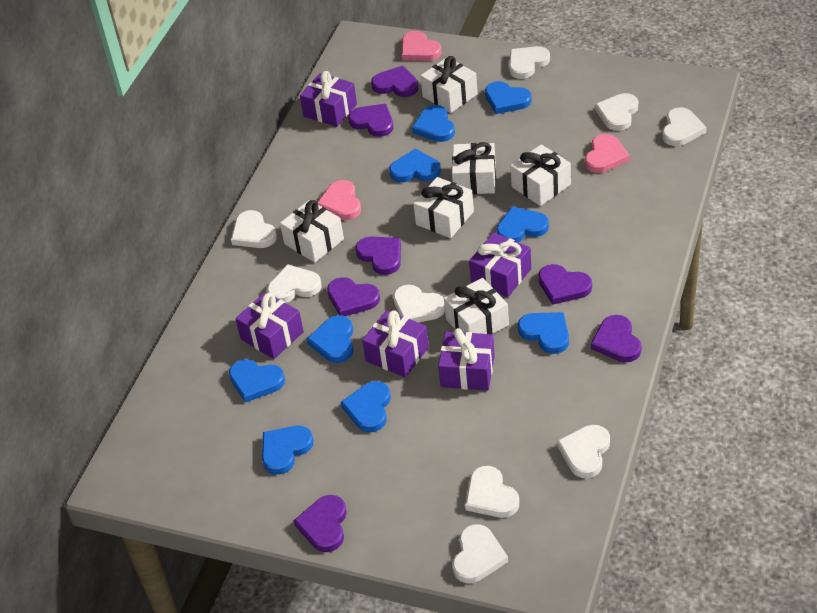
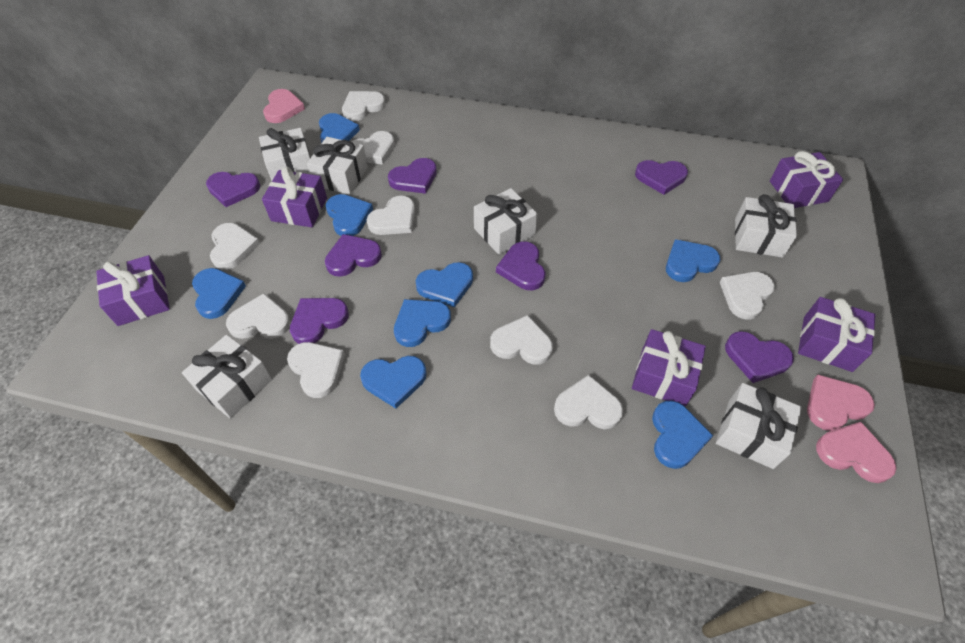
blue heart: 9 -> 8

